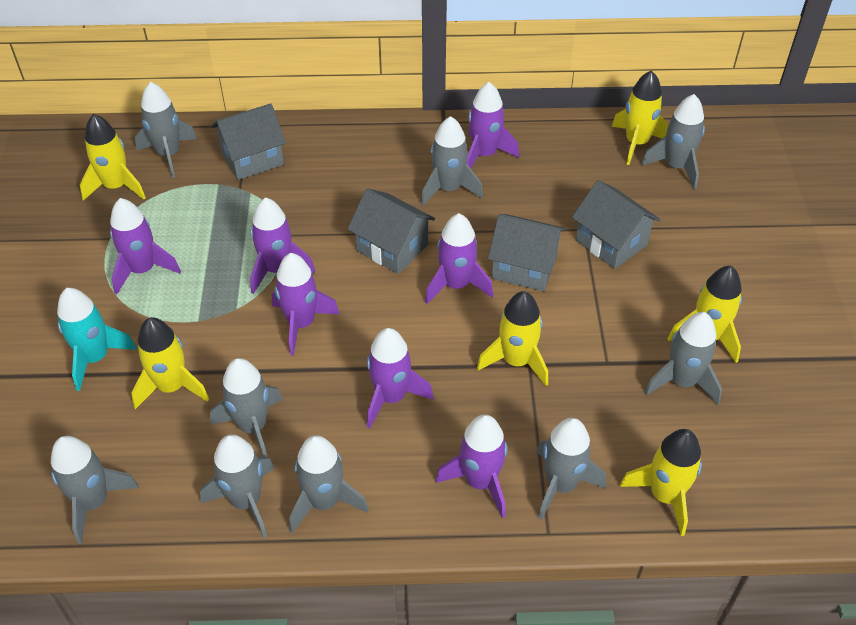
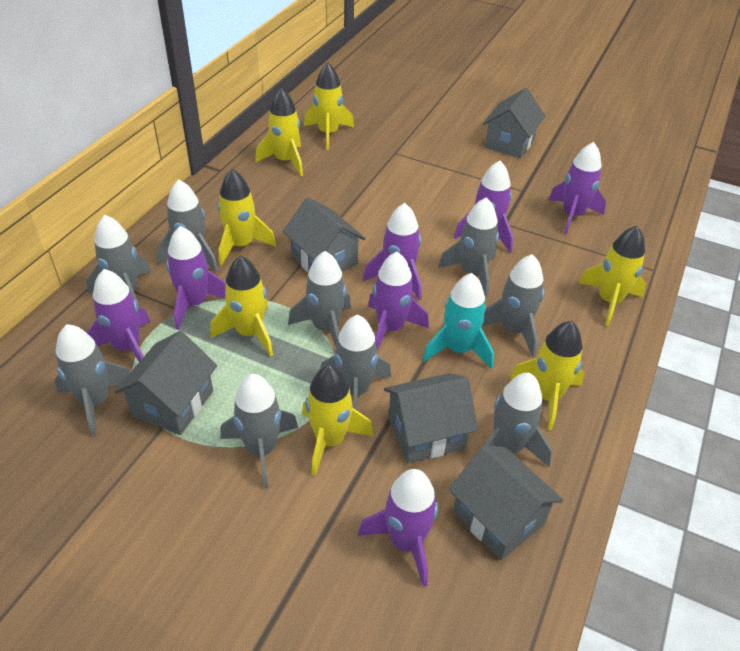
grey house: 4 -> 5
yellow rocket: 6 -> 7

